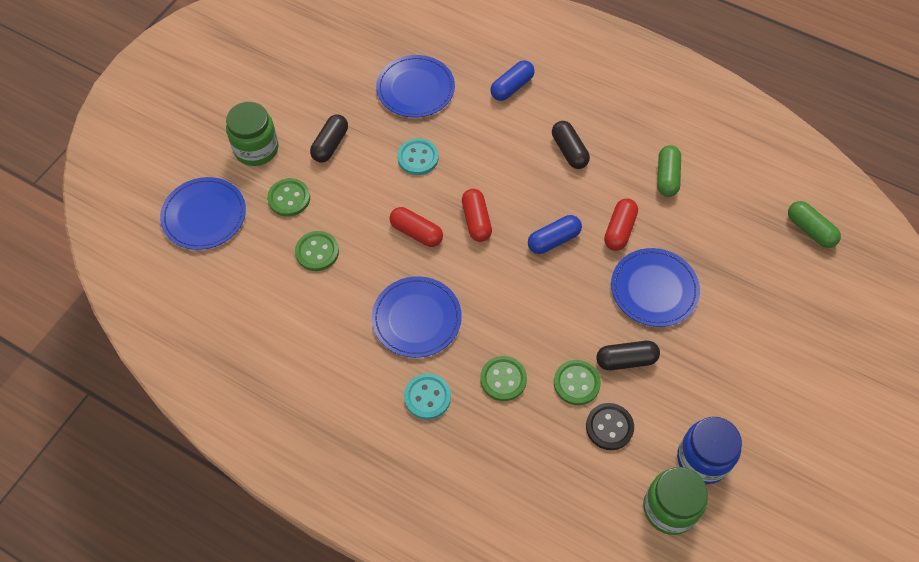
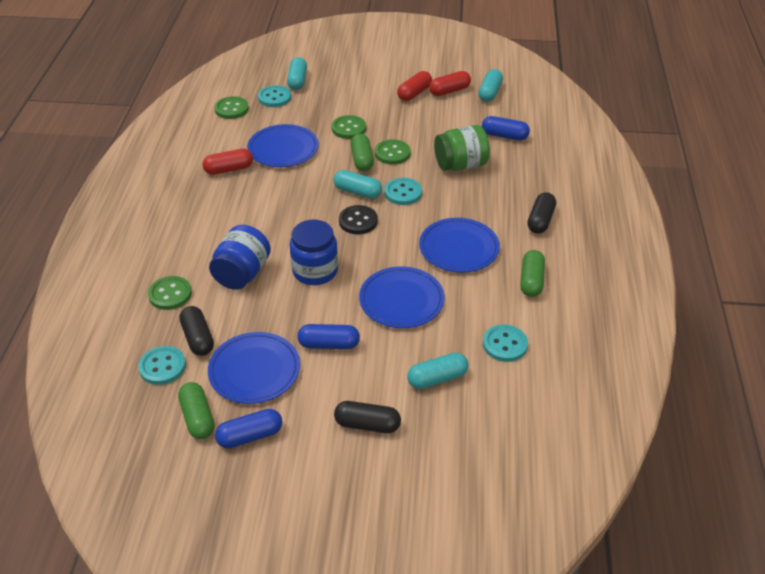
blue capsule: 2 -> 3
blue jar: 1 -> 2
green capsule: 2 -> 3
green jar: 2 -> 1
turquoise button: 2 -> 4
turquoise capsule: 0 -> 4

